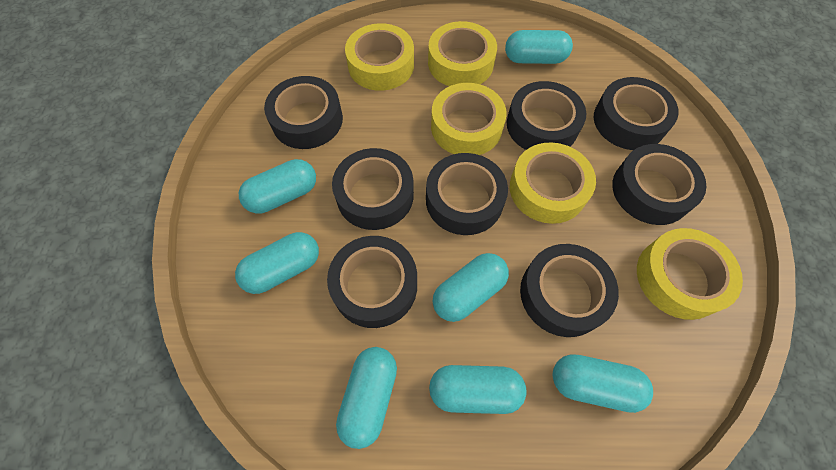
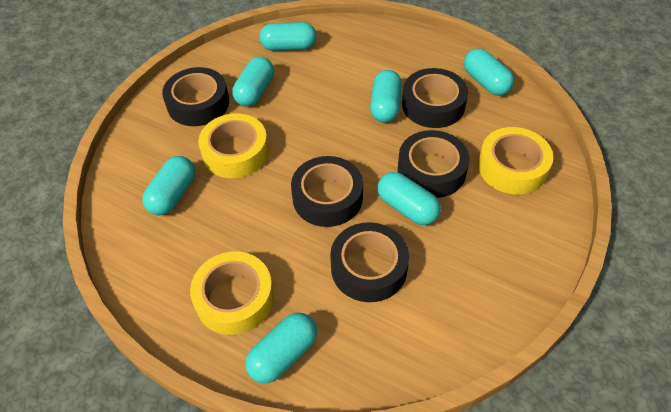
black tape: 8 -> 5
yellow tape: 5 -> 3

